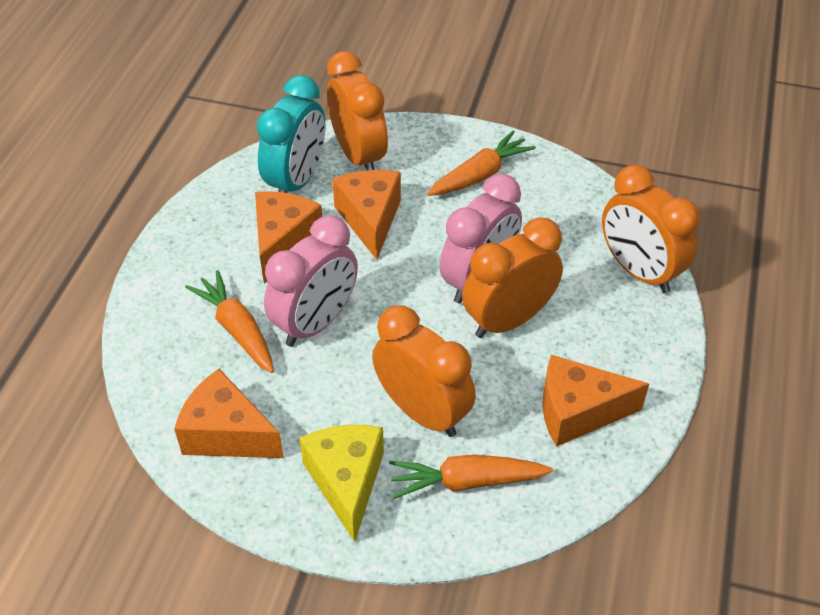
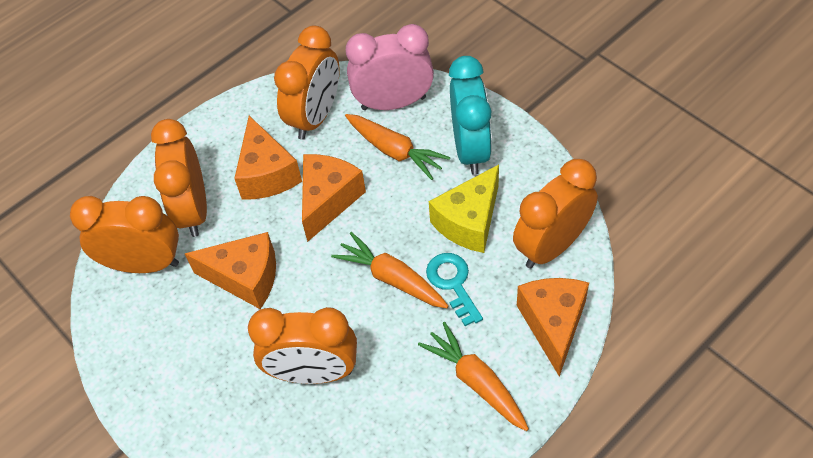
orange clock: 4 -> 5
pink clock: 2 -> 1
turquoise key: 0 -> 1

